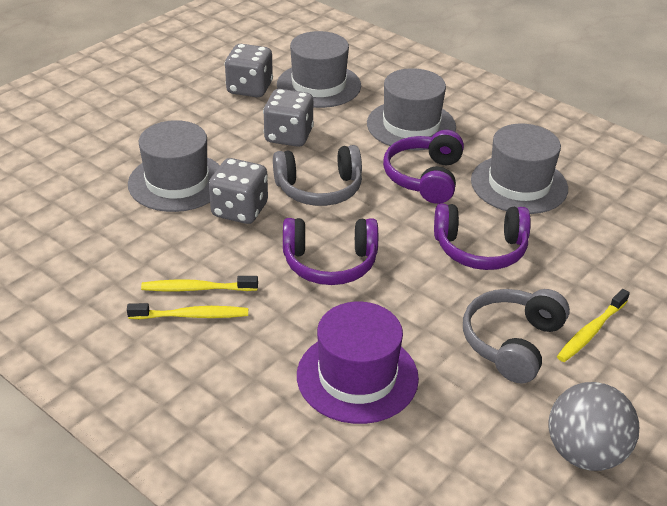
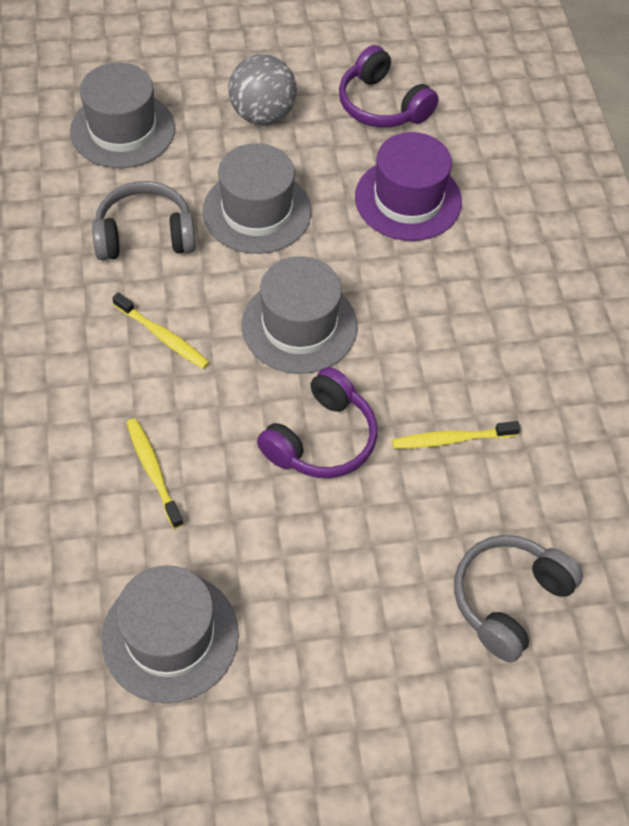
grey dice: 3 -> 0
purple headphones: 3 -> 2

